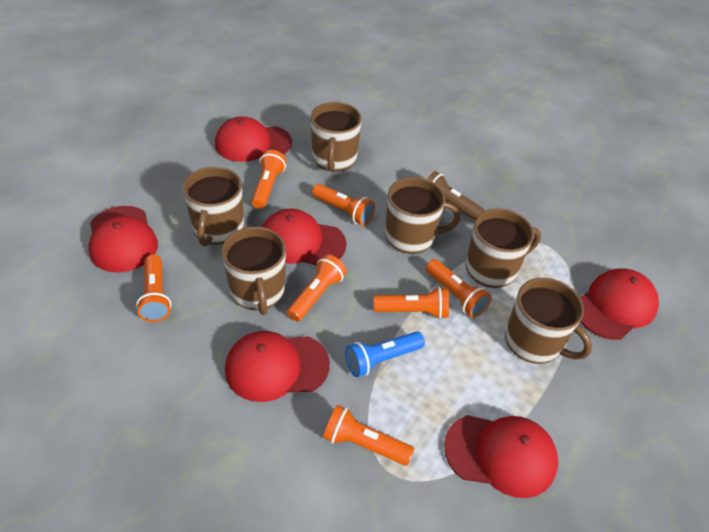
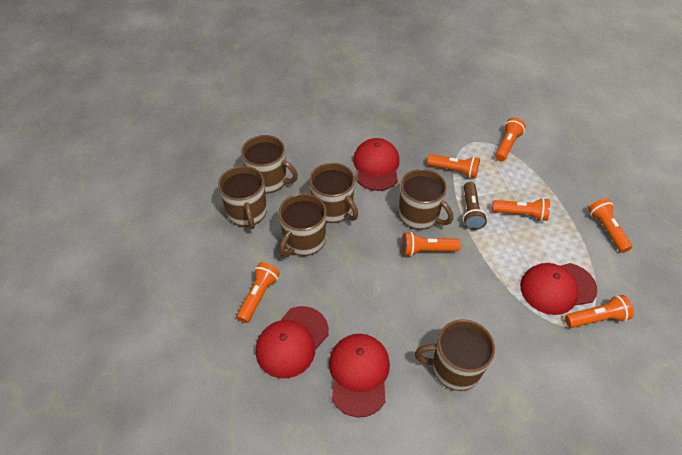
blue flashlight: 1 -> 0
red cap: 6 -> 4

